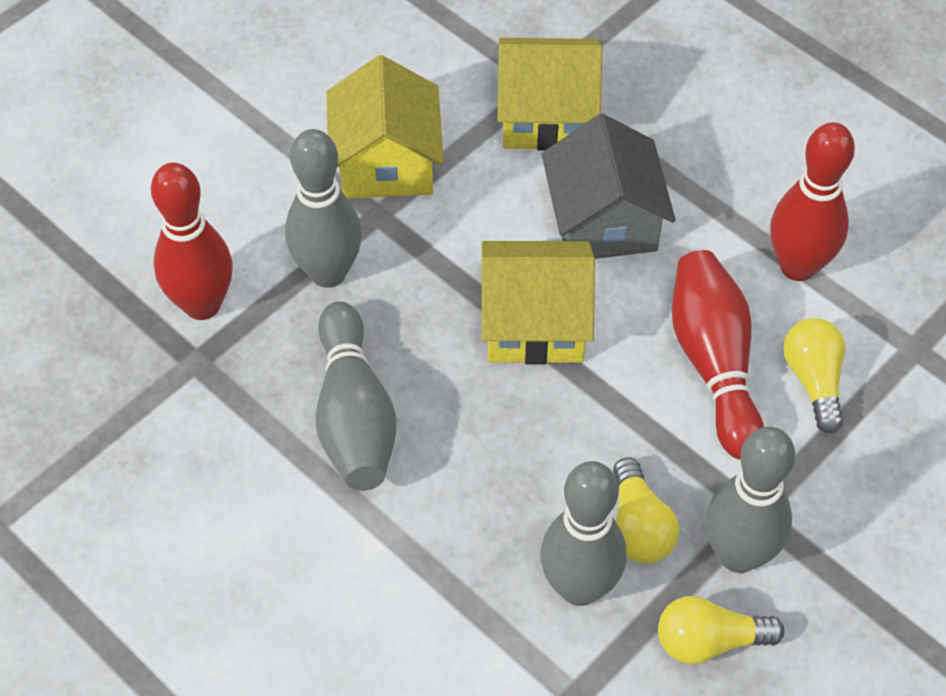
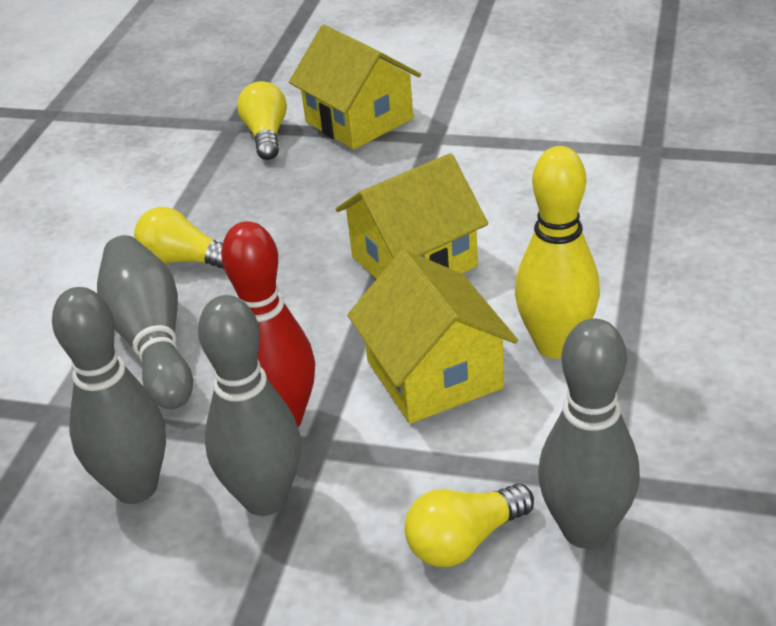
grey house: 1 -> 0
red bowling pin: 3 -> 1
yellow bowling pin: 0 -> 1

